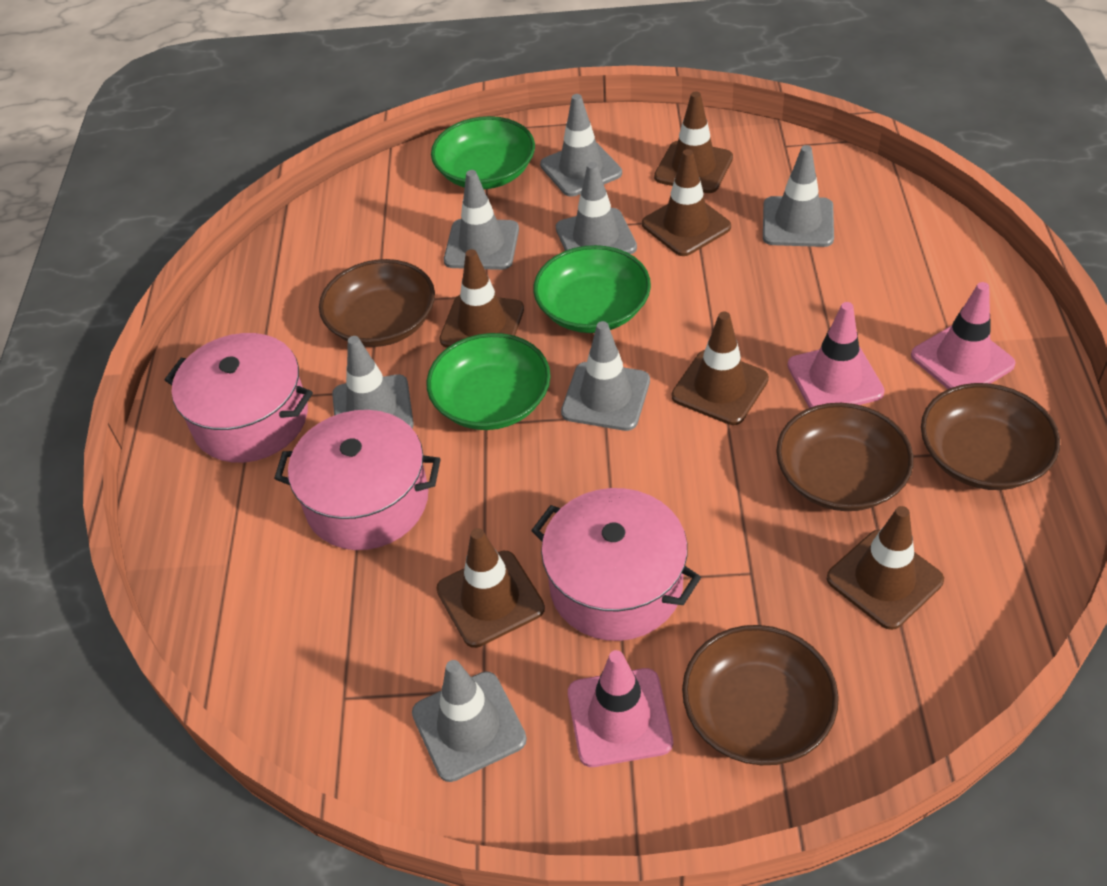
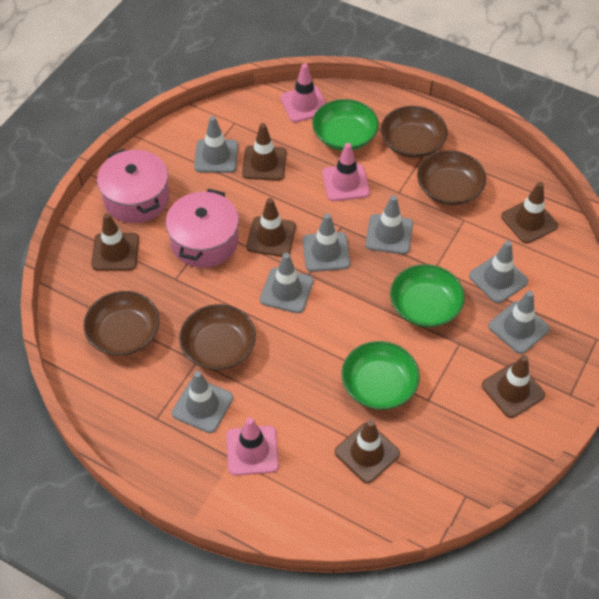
pink pot: 3 -> 2

